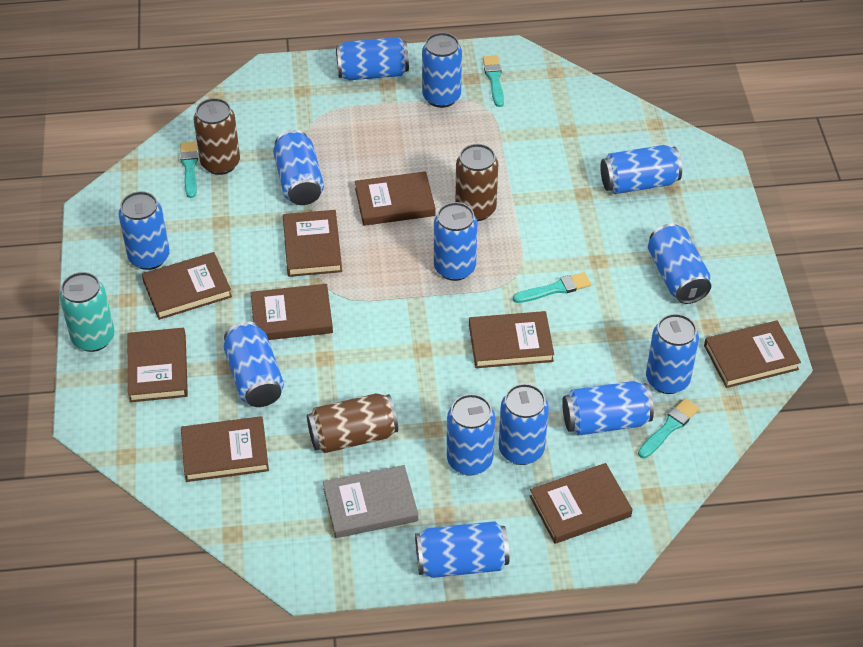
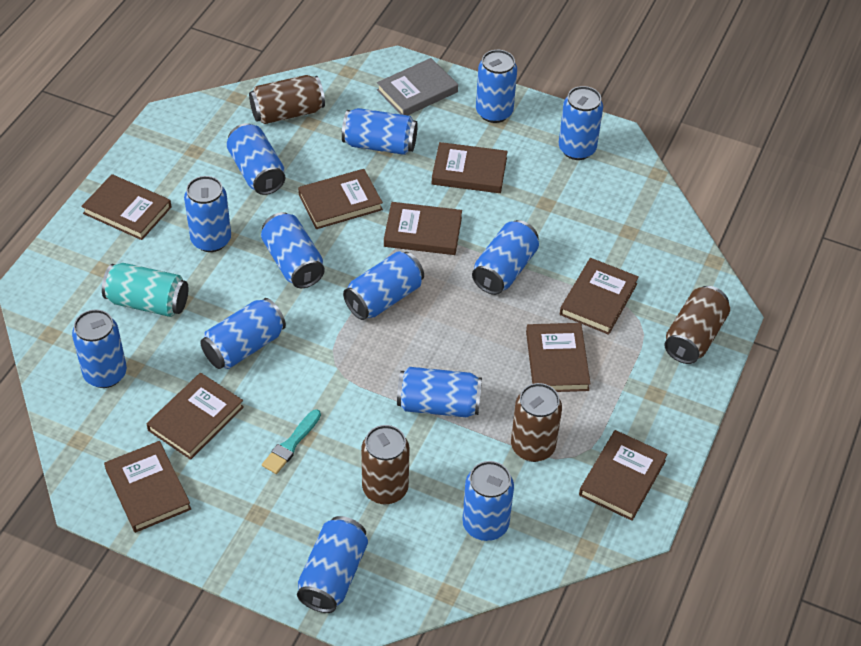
brown can: 3 -> 4
turquoise brush: 4 -> 1

